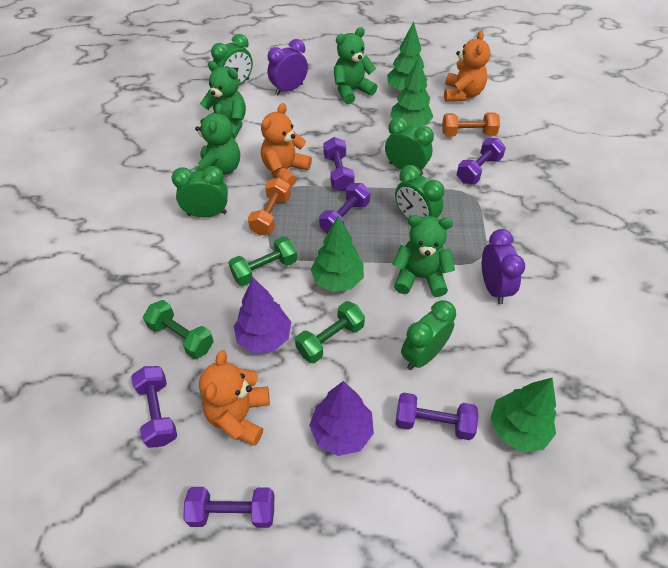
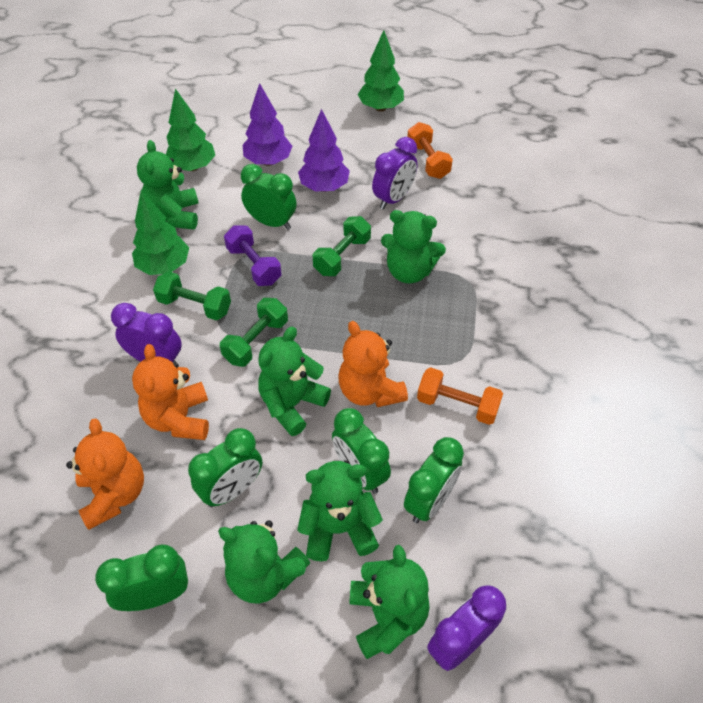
green teddy bear: 4 -> 6
green tree: 4 -> 3
purple clock: 2 -> 3
purple dumbbell: 6 -> 1

